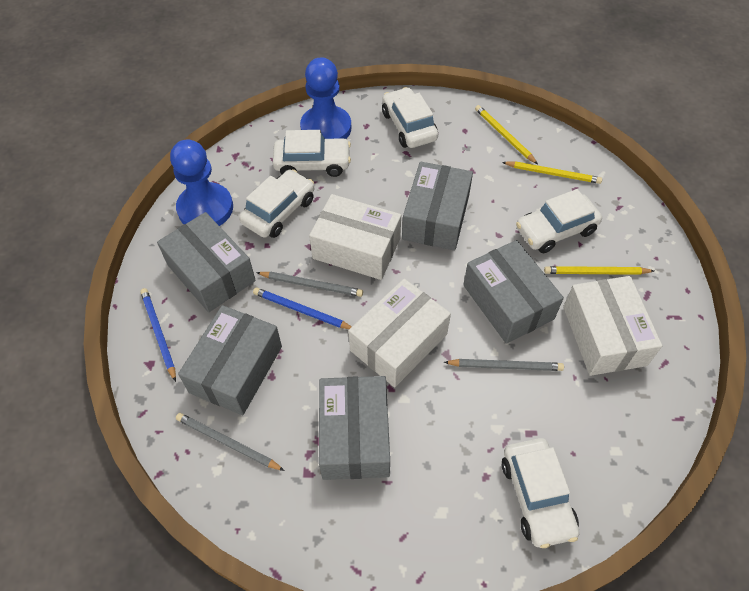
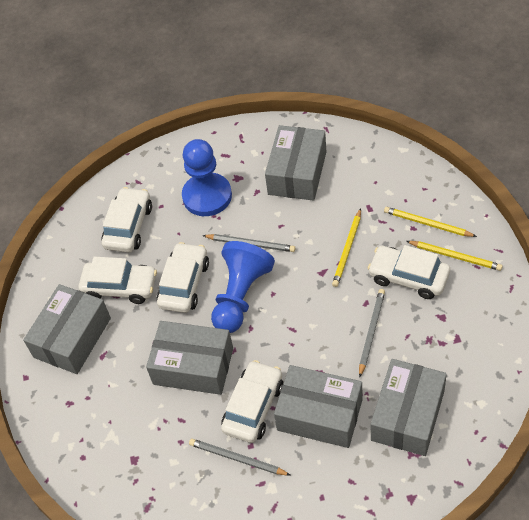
blue pencil: 2 -> 0
white box: 3 -> 0

